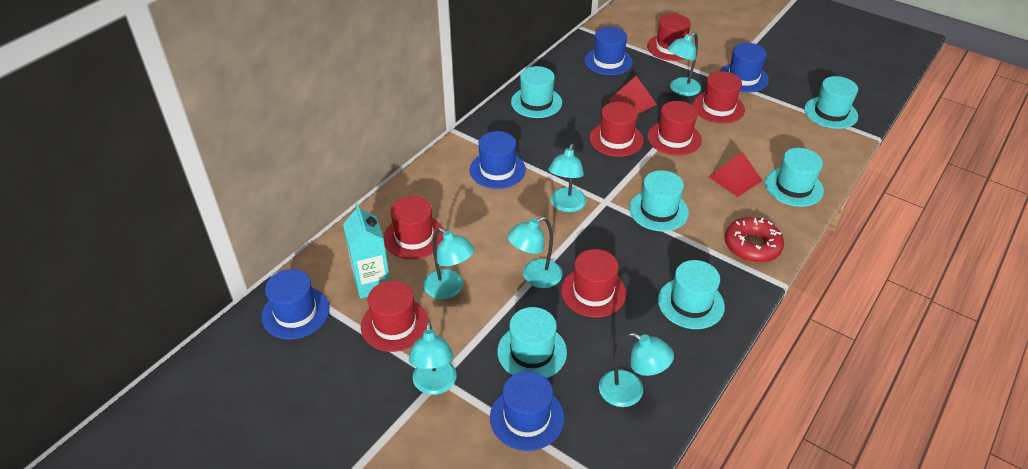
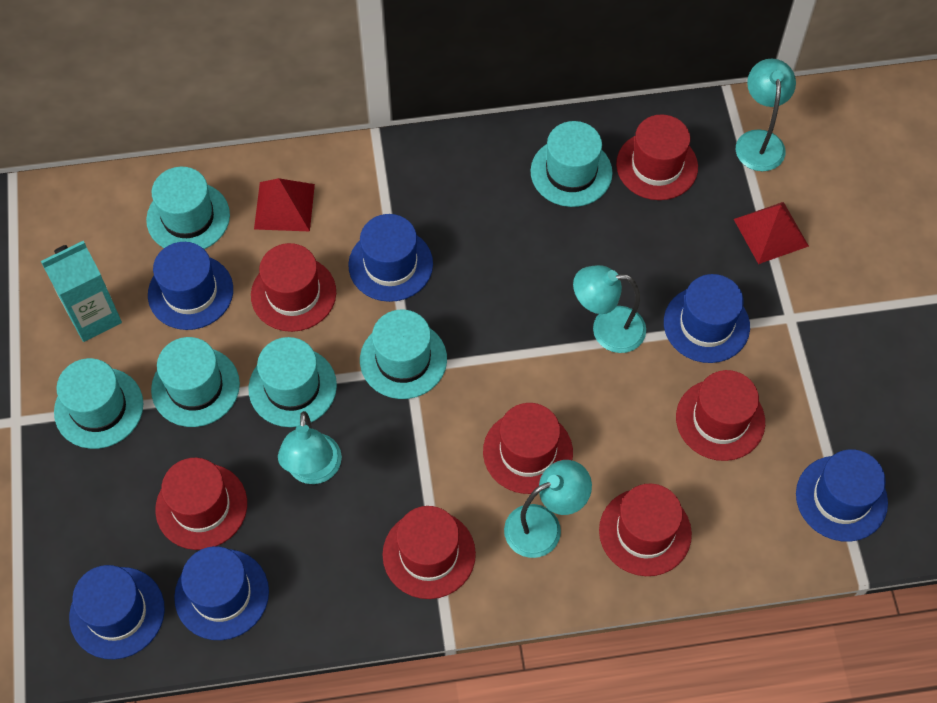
blue hat: 5 -> 6
red donut: 1 -> 0
turquoise lamp: 6 -> 4

